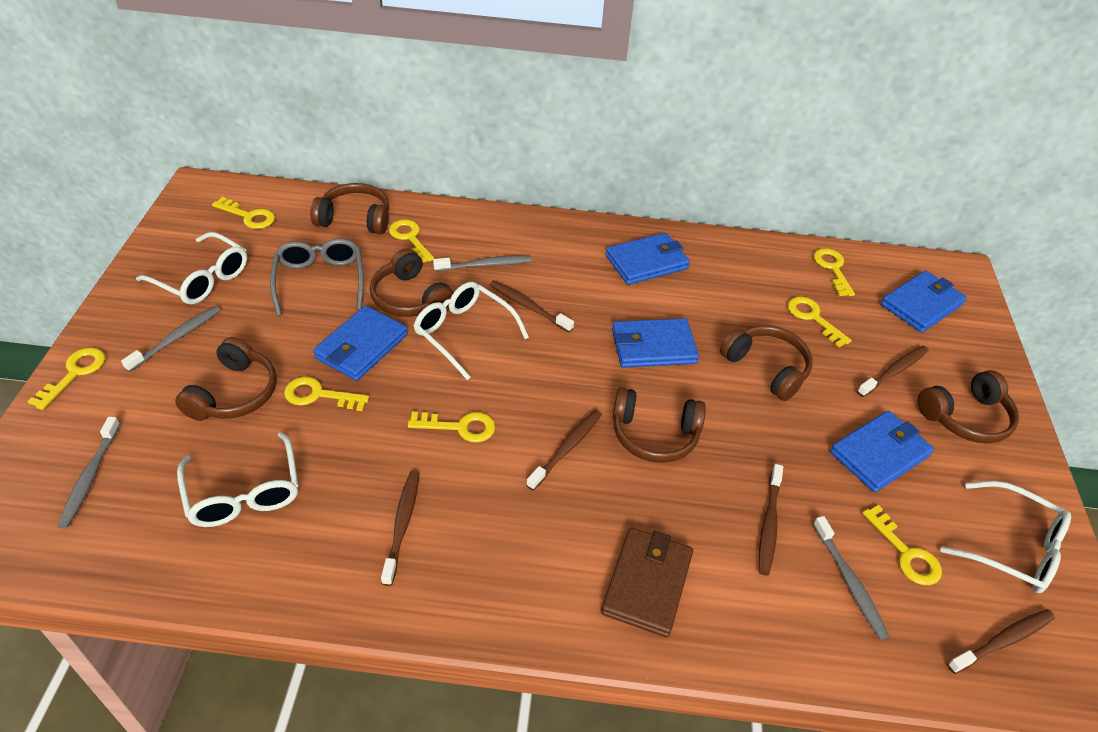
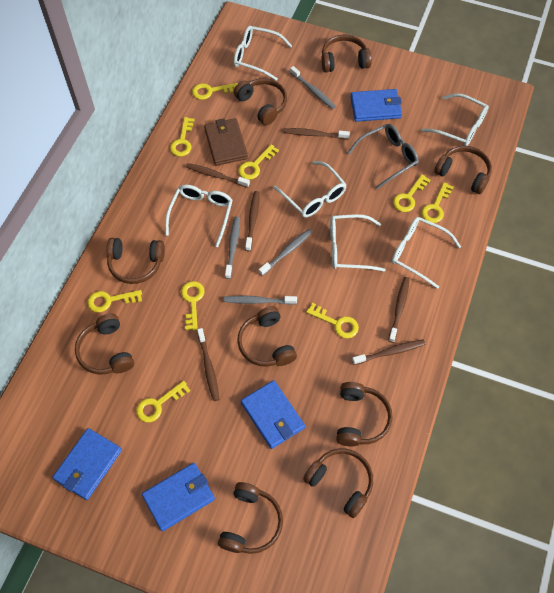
blue wallet: 5 -> 4
brown headphones: 6 -> 9
white glasses: 4 -> 6
yellow key: 8 -> 9

